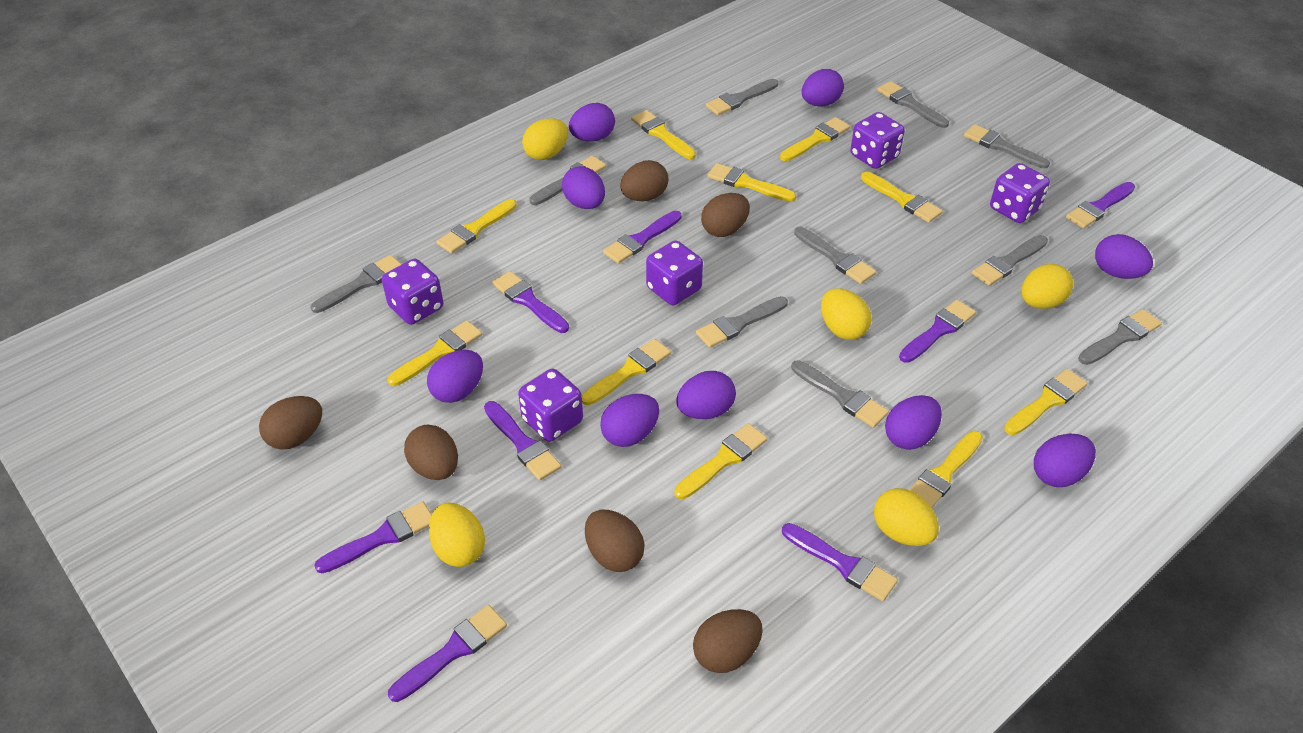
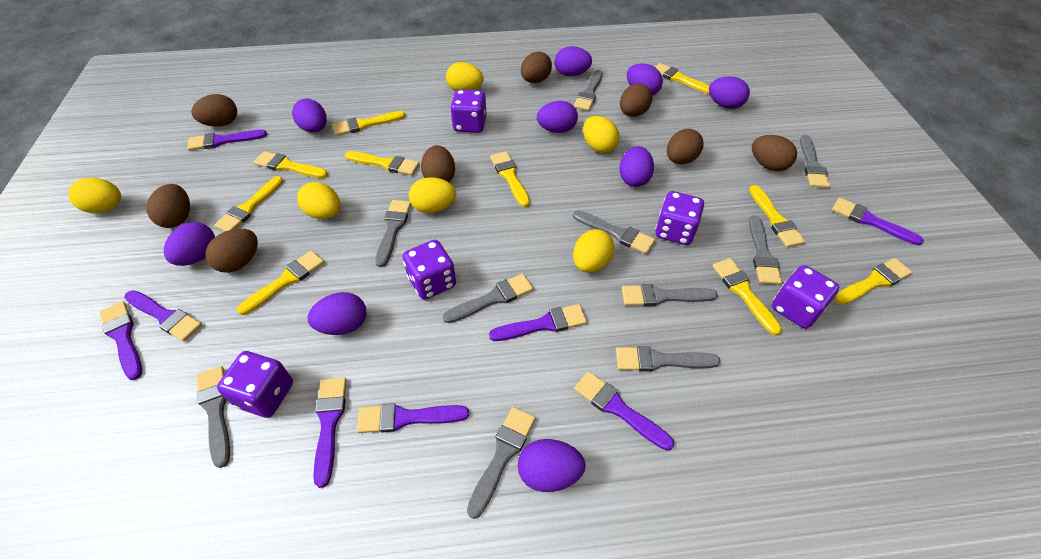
brown egg: 6 -> 8
yellow egg: 5 -> 6

